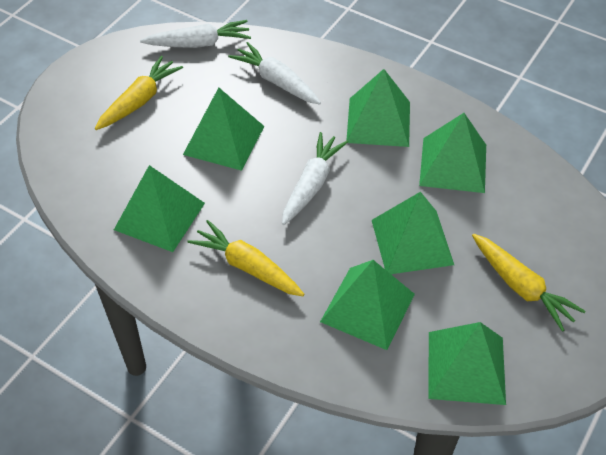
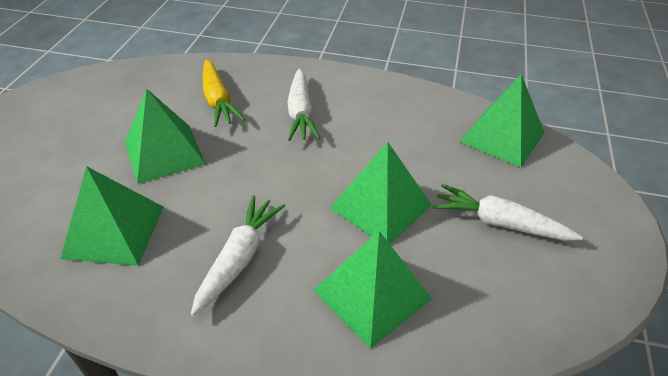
green pyramid: 7 -> 5
yellow carrot: 3 -> 1

